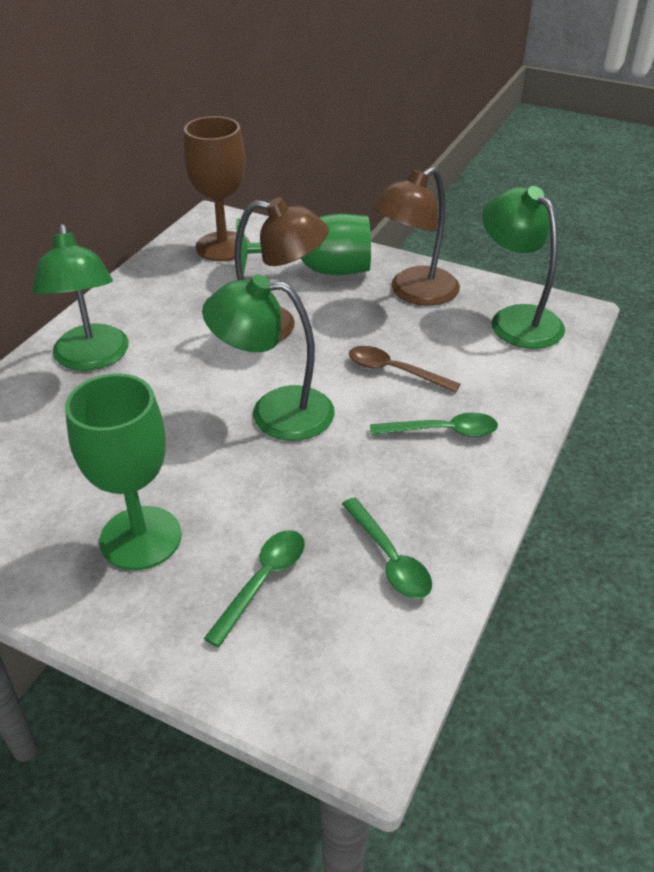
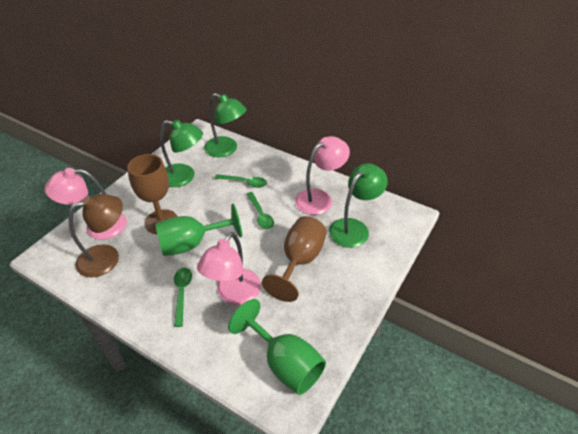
brown goblet: 1 -> 2
brown lamp: 2 -> 1
brown spoon: 1 -> 0
pink lamp: 0 -> 3

